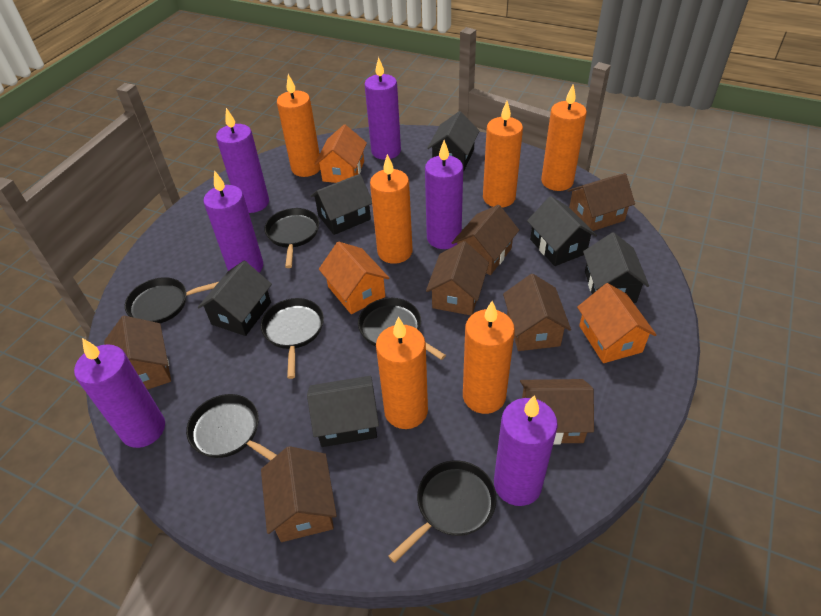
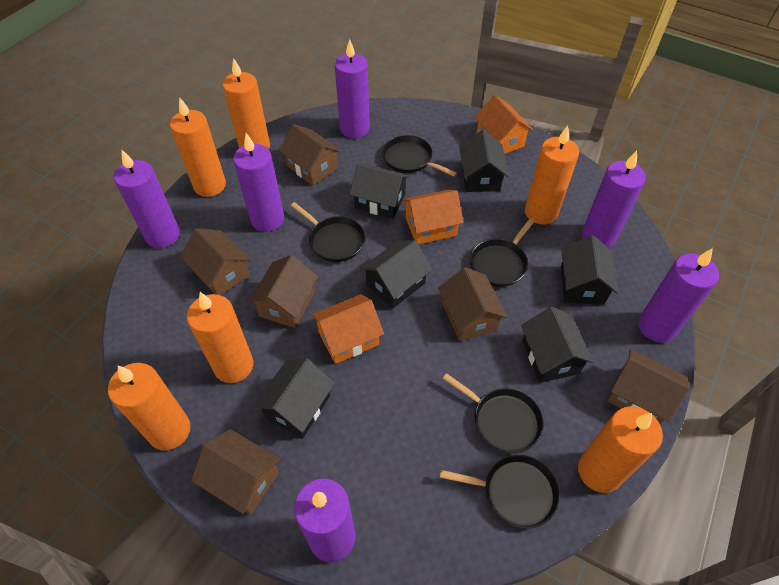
black pan: 6 -> 5
brown house: 7 -> 6

